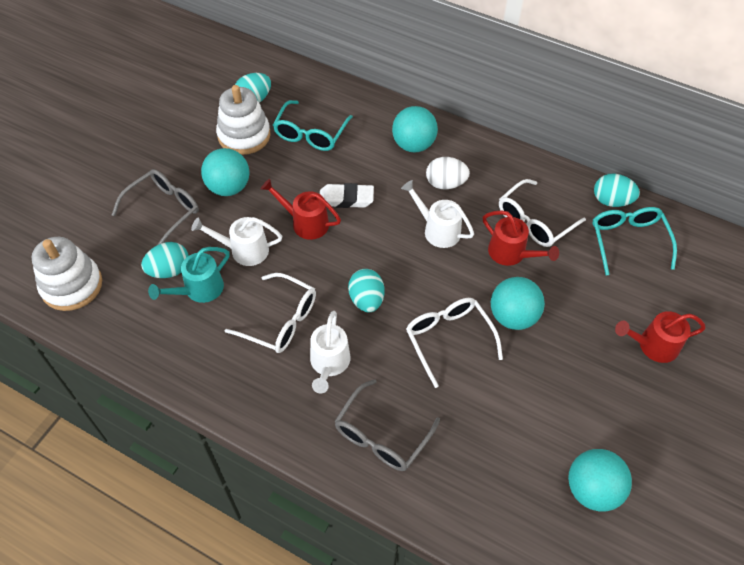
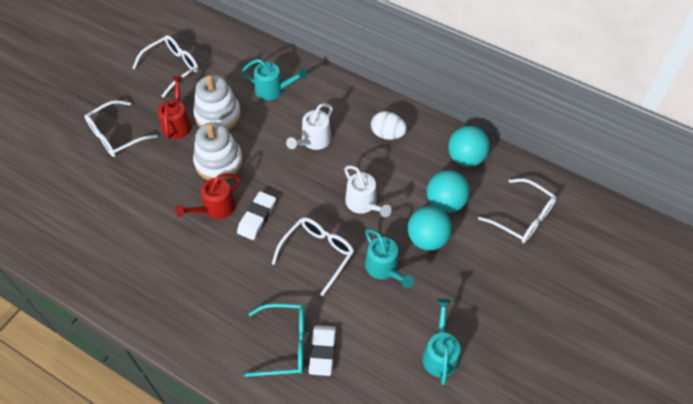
grey glasses: 2 -> 0
red watering can: 3 -> 2
turquoise ball: 4 -> 3
turquoise egg: 4 -> 0
turquoise glasses: 2 -> 1
turquoise watering can: 1 -> 3
white eraser: 1 -> 2
white glasses: 3 -> 4
white watering can: 3 -> 2

